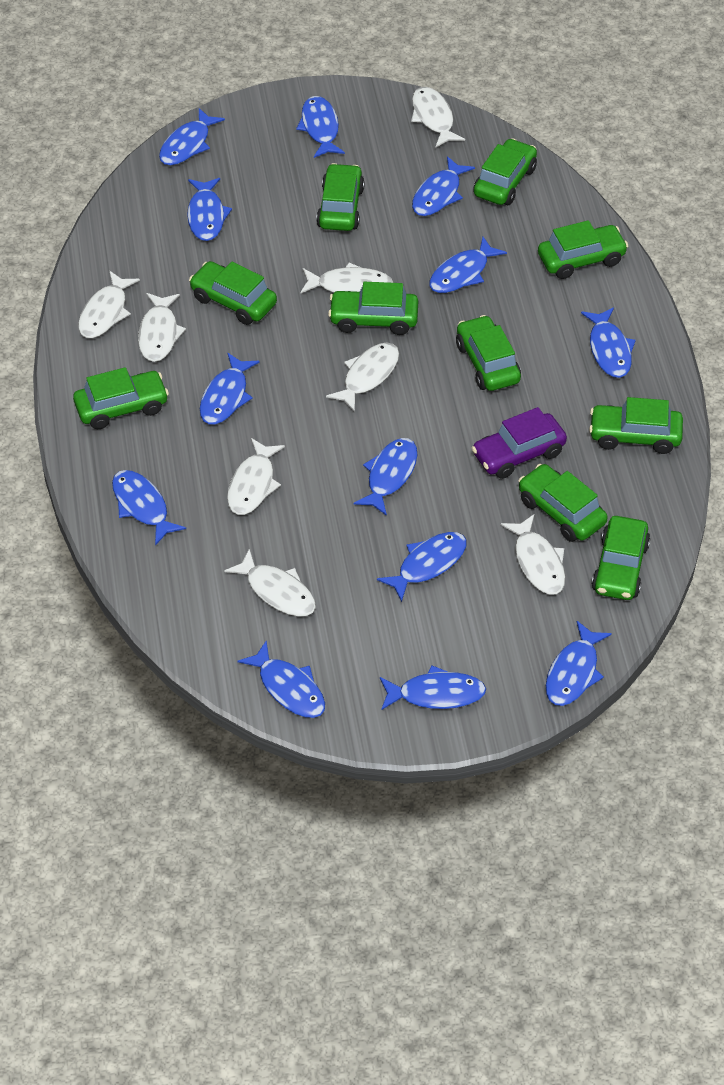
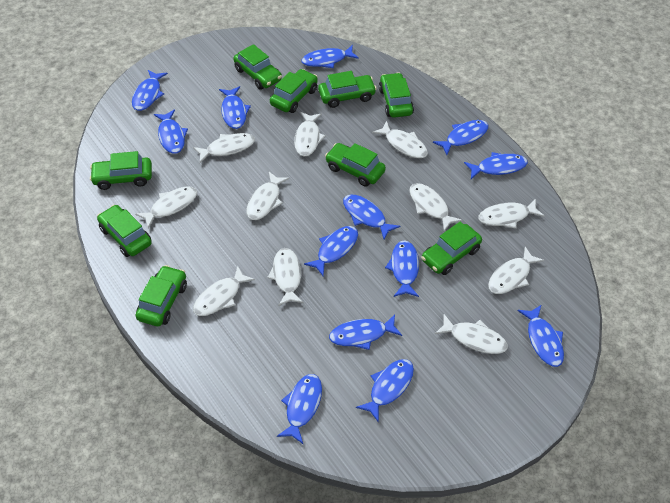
green car: 10 -> 9
purple car: 1 -> 0
white fish: 8 -> 11

